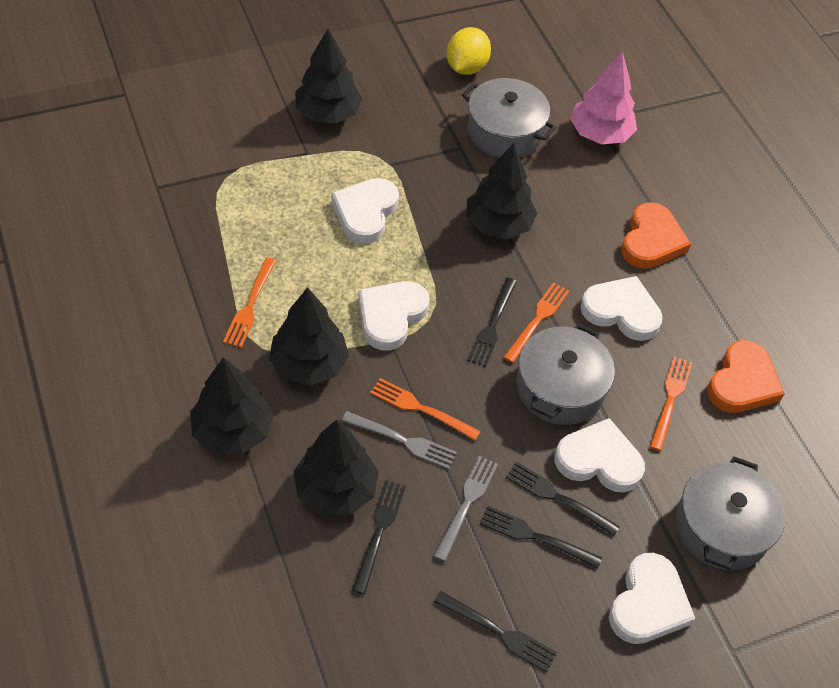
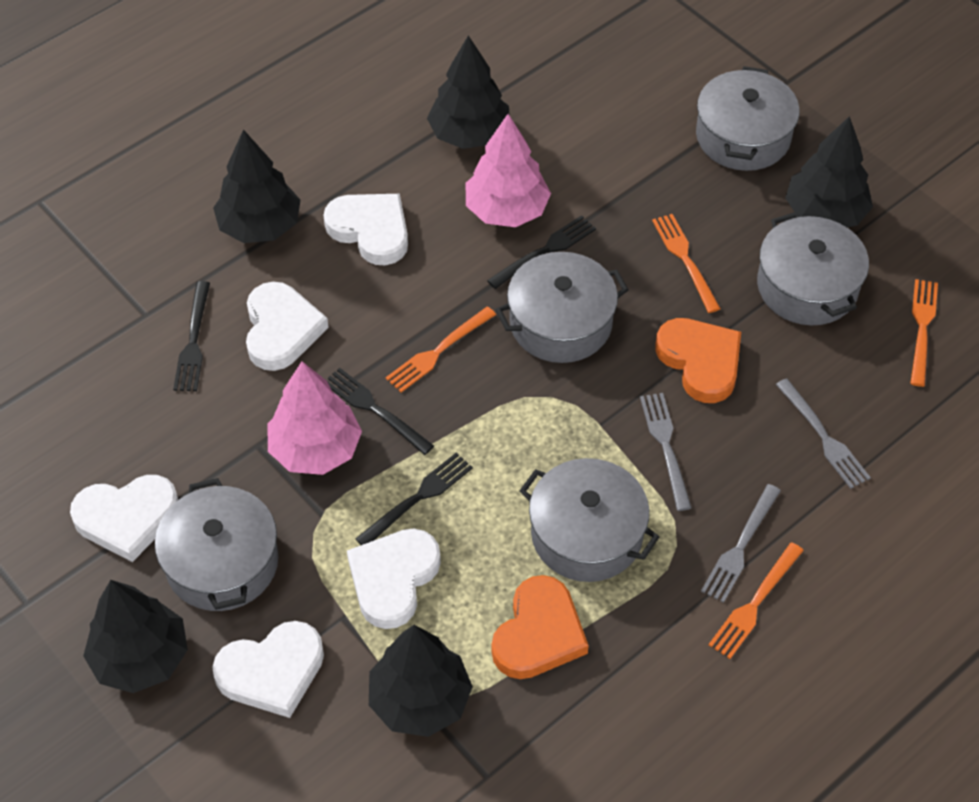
black fork: 5 -> 4
grey fork: 2 -> 3
grey pot: 3 -> 5
pink tree: 1 -> 2
yellow lemon: 1 -> 0

